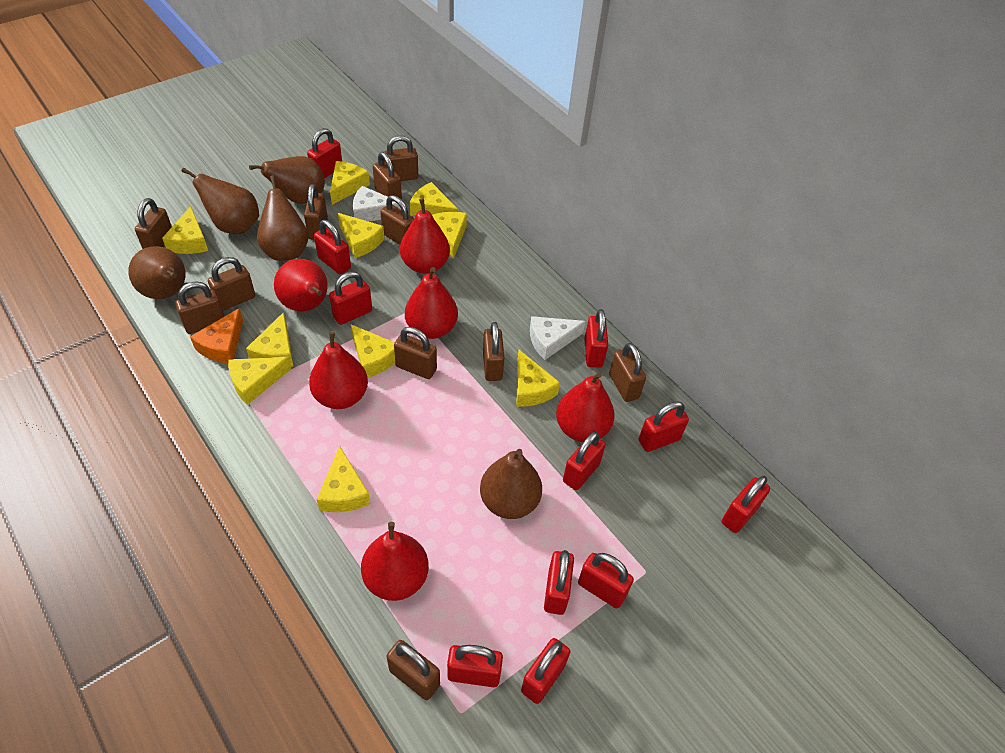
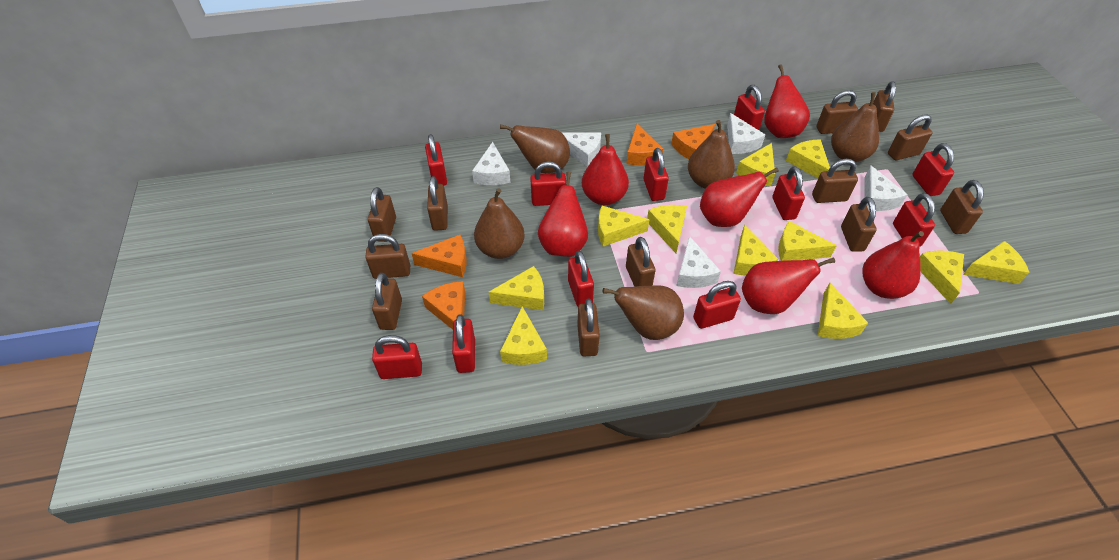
brown padlock: 11 -> 12
orange cheese: 1 -> 4
white cheese: 2 -> 5
yellow cheese: 10 -> 11

